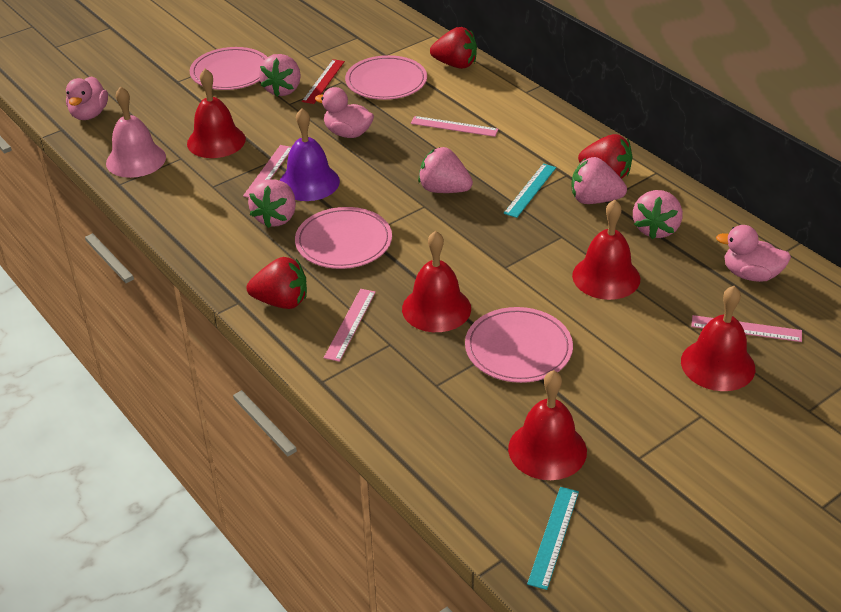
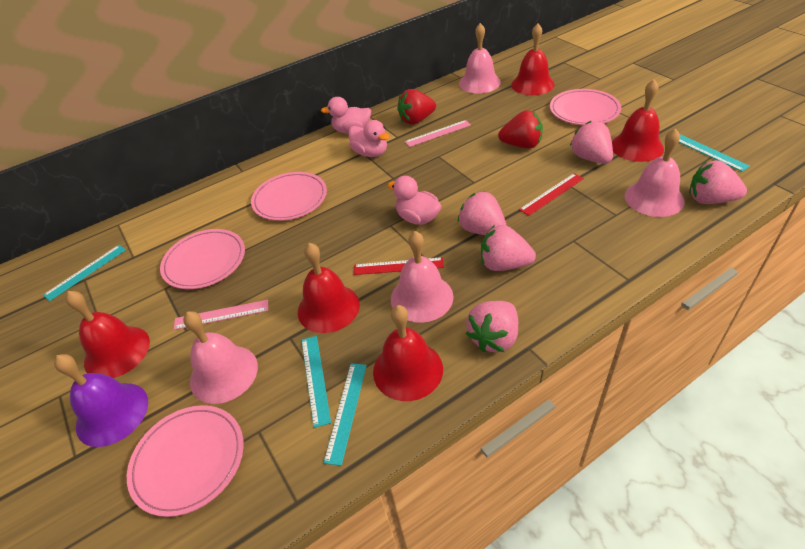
pink bell: 1 -> 4
pink ruler: 4 -> 2
red ruler: 1 -> 2
red strawberry: 3 -> 2
turquoise ruler: 2 -> 4

